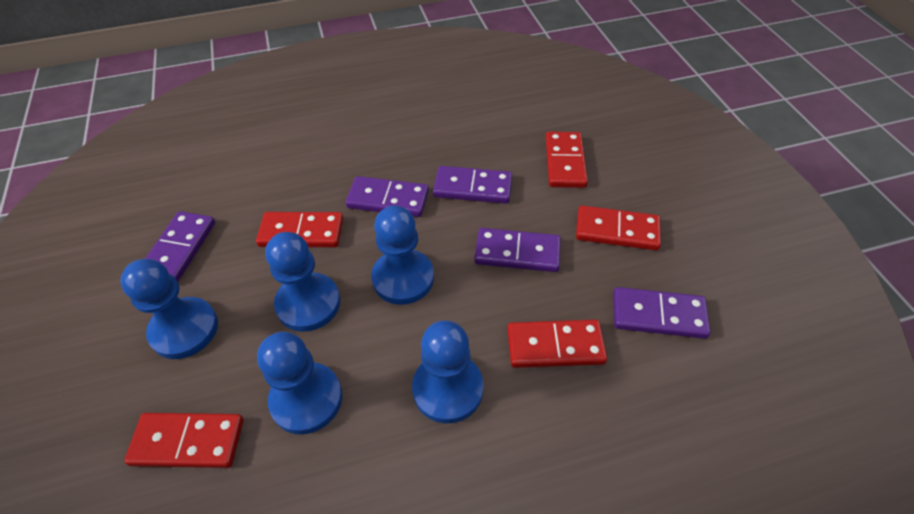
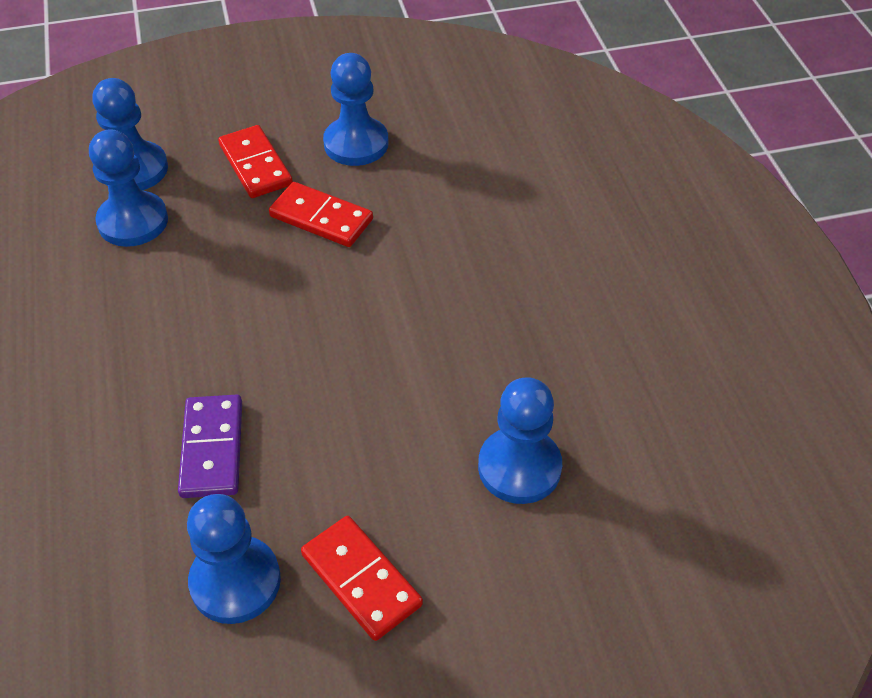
purple domino: 5 -> 1
red domino: 5 -> 3

